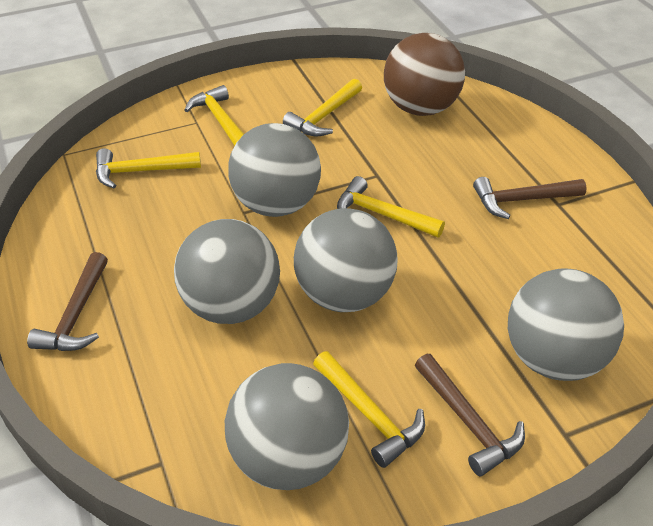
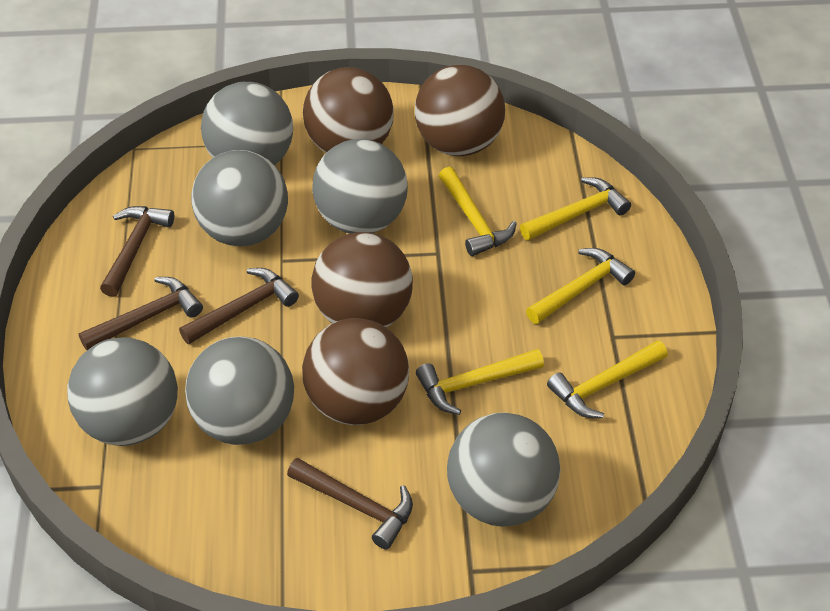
brown ball: 1 -> 4
brown hammer: 3 -> 4
grey ball: 5 -> 6

